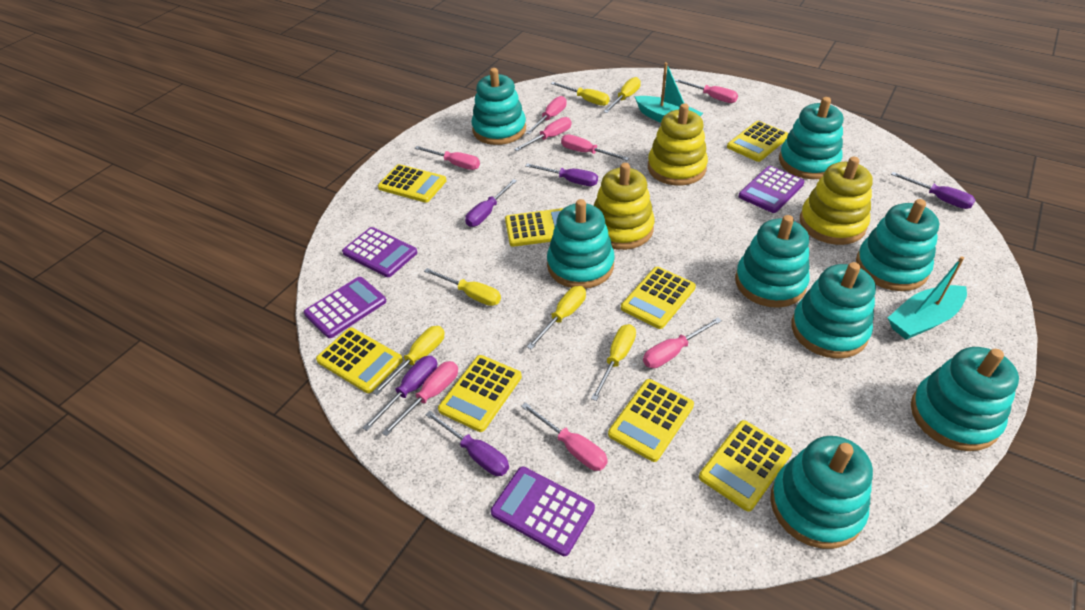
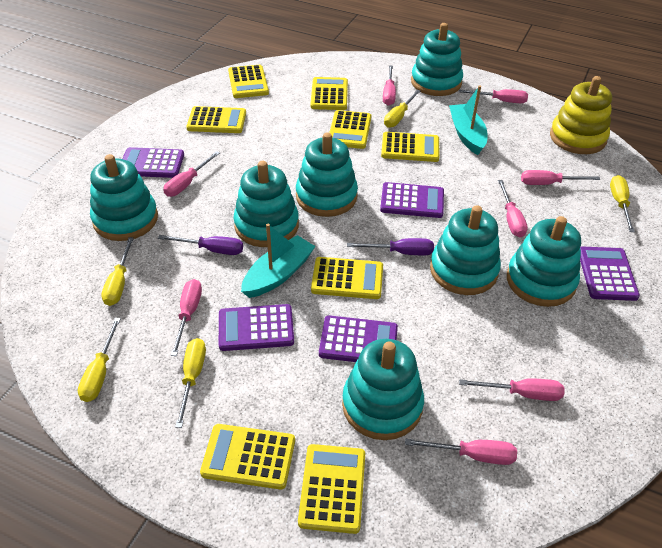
purple calculator: 4 -> 5
purple screwdriver: 5 -> 2
turquoise stacking toy: 8 -> 7
yellow screwdriver: 6 -> 5
yellow stacking toy: 3 -> 1

